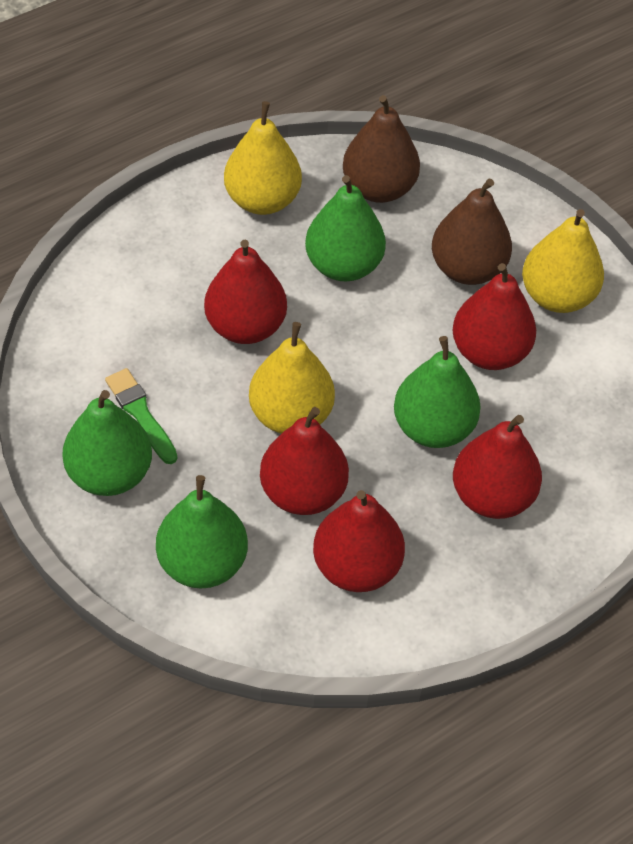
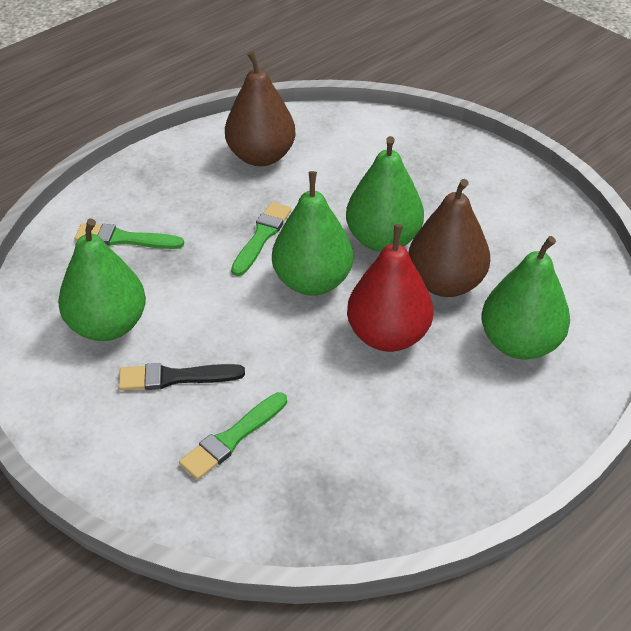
black brush: 0 -> 1
green brush: 1 -> 3
red pear: 5 -> 1
yellow pear: 3 -> 0

